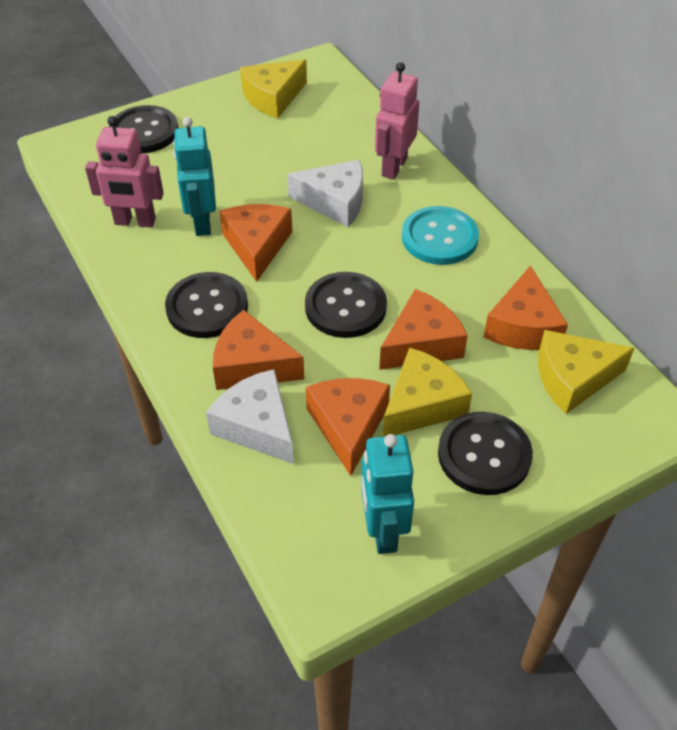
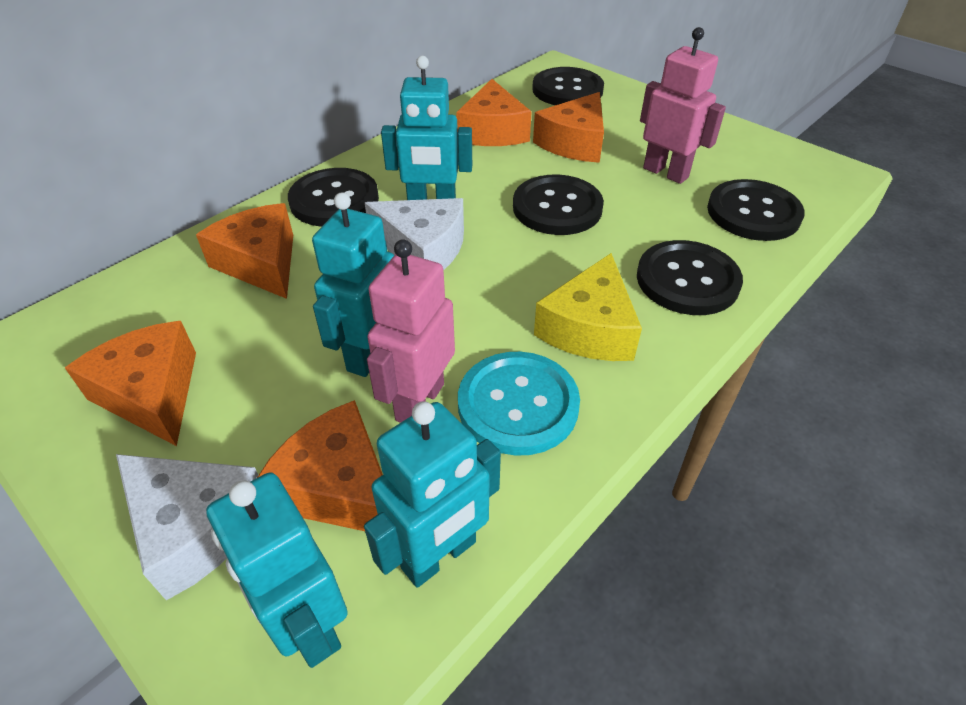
black button: 4 -> 5
turquoise robot: 2 -> 4
yellow cheese: 3 -> 1

